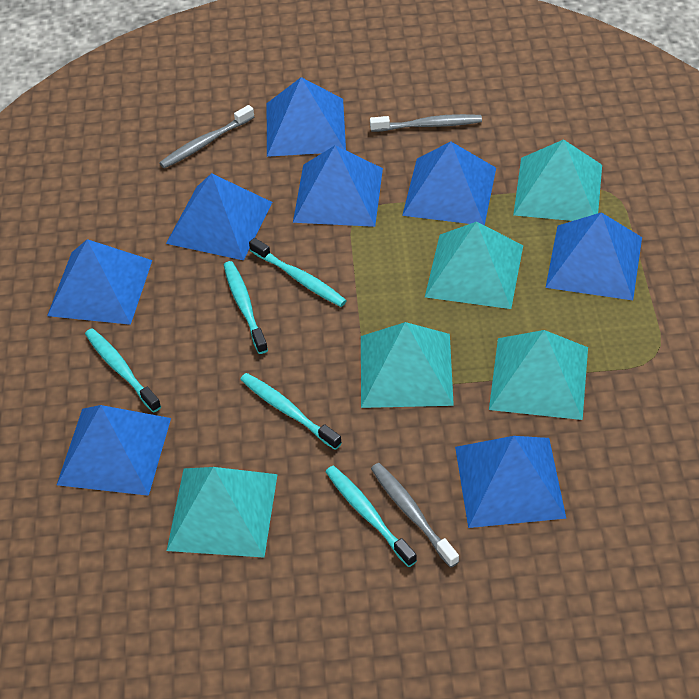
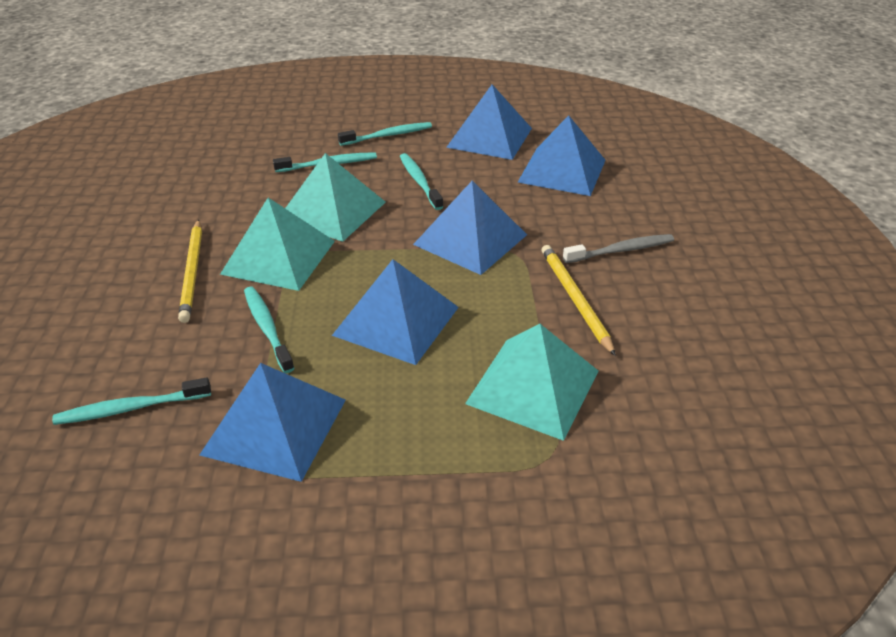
blue pyramid: 8 -> 5
grey toothbrush: 3 -> 1
turquoise pyramid: 5 -> 3
yellow pencil: 0 -> 2

